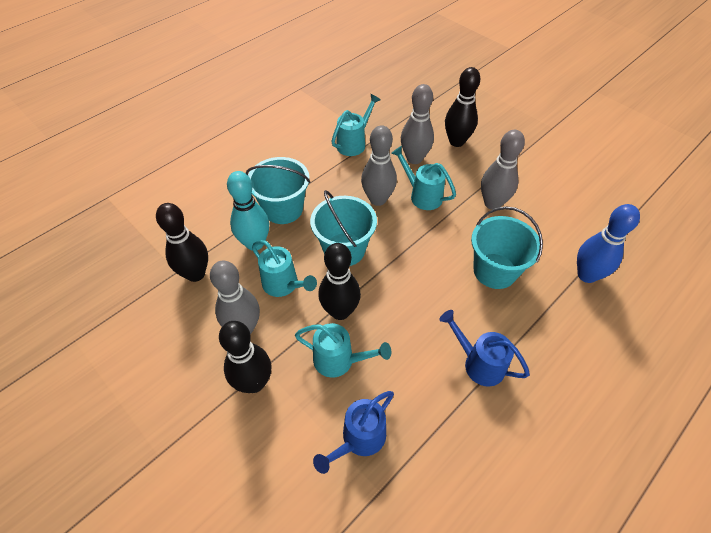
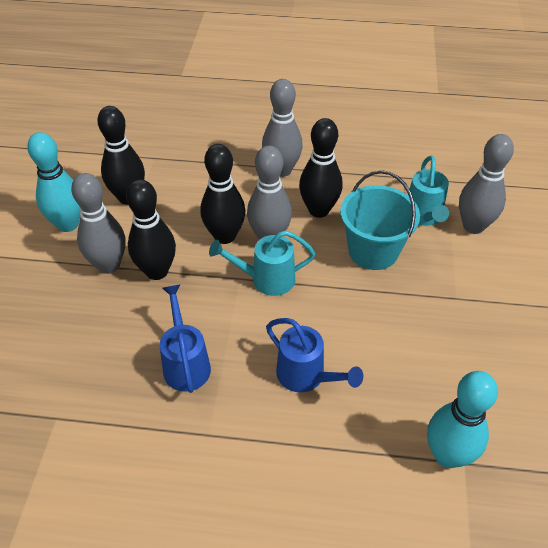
blue bowling pin: 1 -> 0
turquoise bowling pin: 1 -> 2
turquoise bucket: 3 -> 1
turquoise watering can: 4 -> 2

